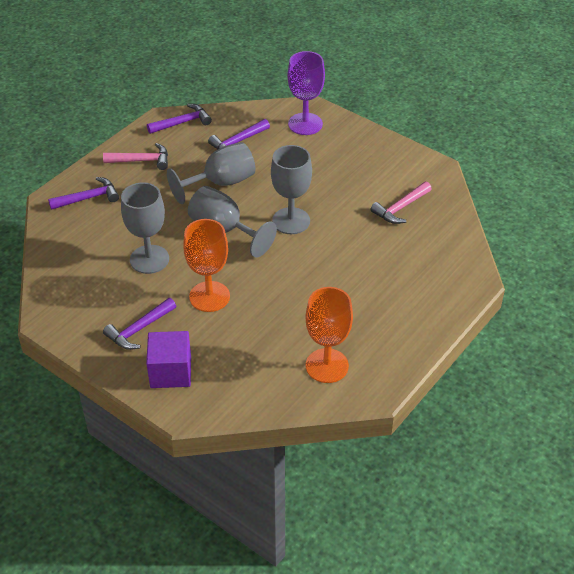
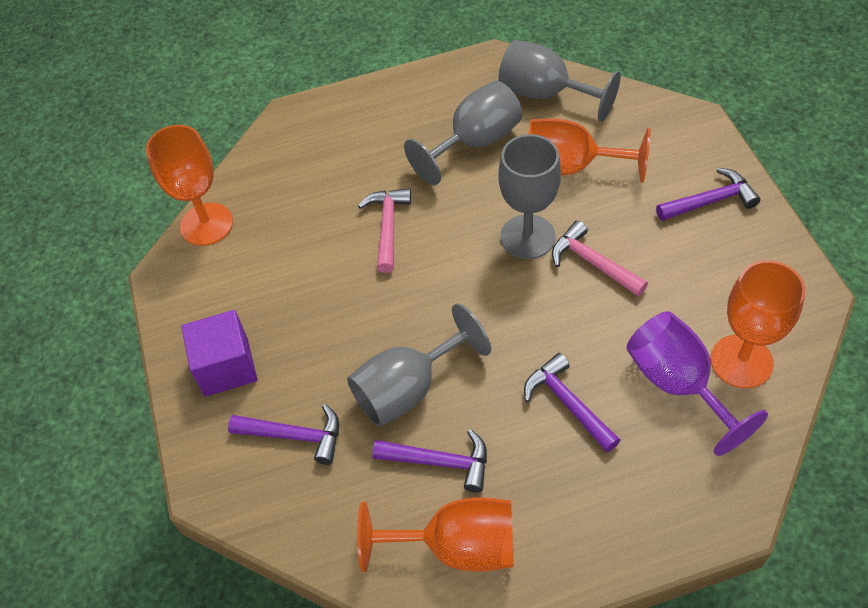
orange goblet: 2 -> 4

